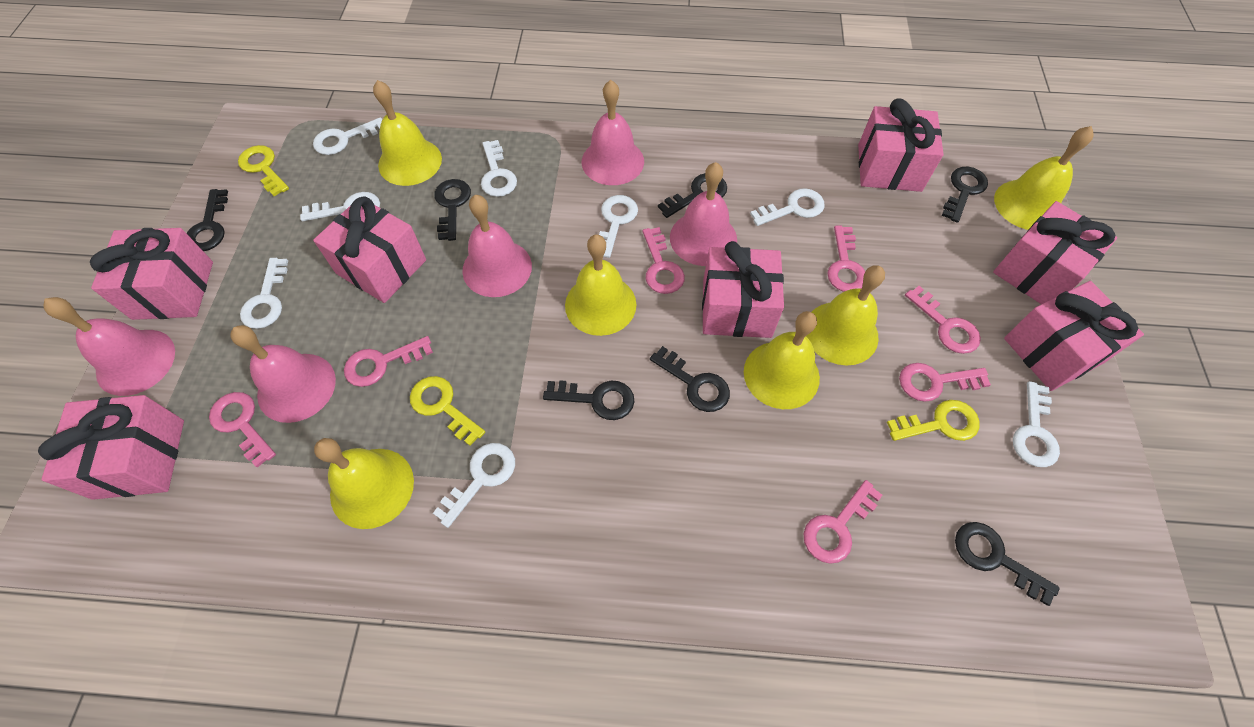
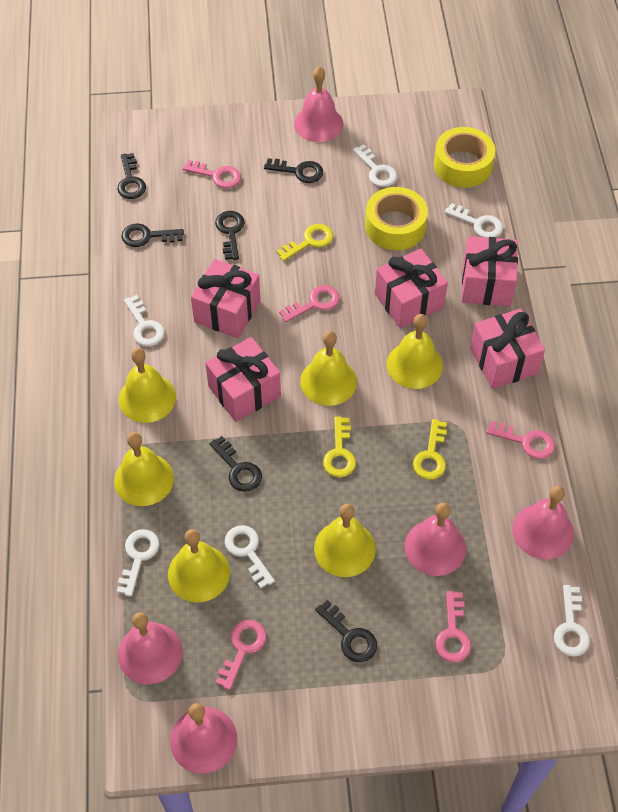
black key: 7 -> 6
pink gift: 7 -> 5
pink key: 7 -> 5
white key: 8 -> 6
yellow tape: 0 -> 2

